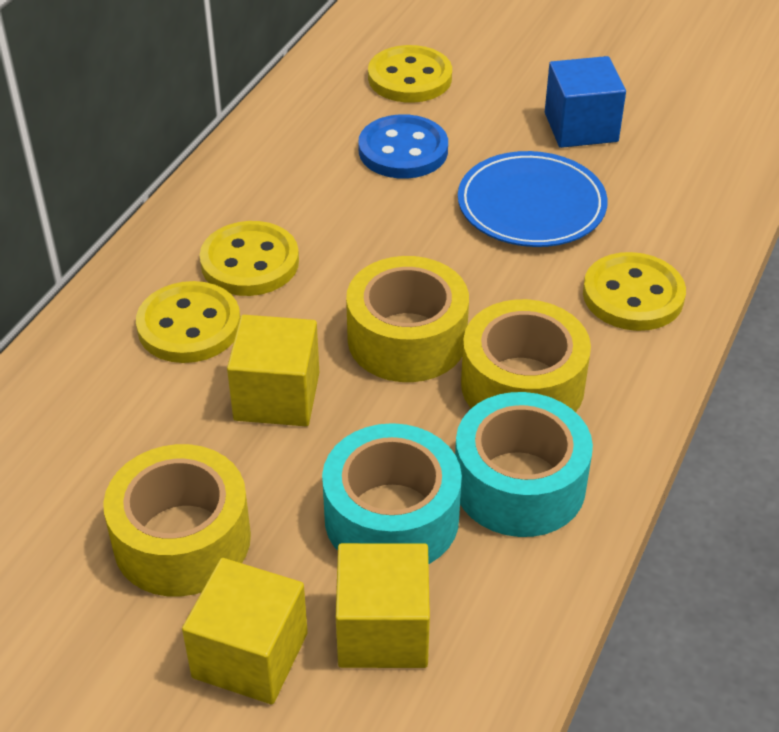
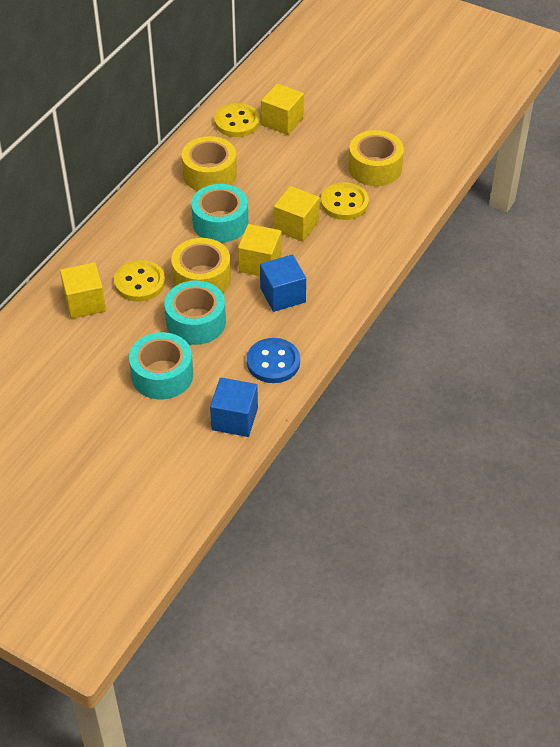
blue cube: 1 -> 2
blue plate: 1 -> 0
turquoise tape: 2 -> 3
yellow button: 4 -> 3
yellow cube: 3 -> 4

